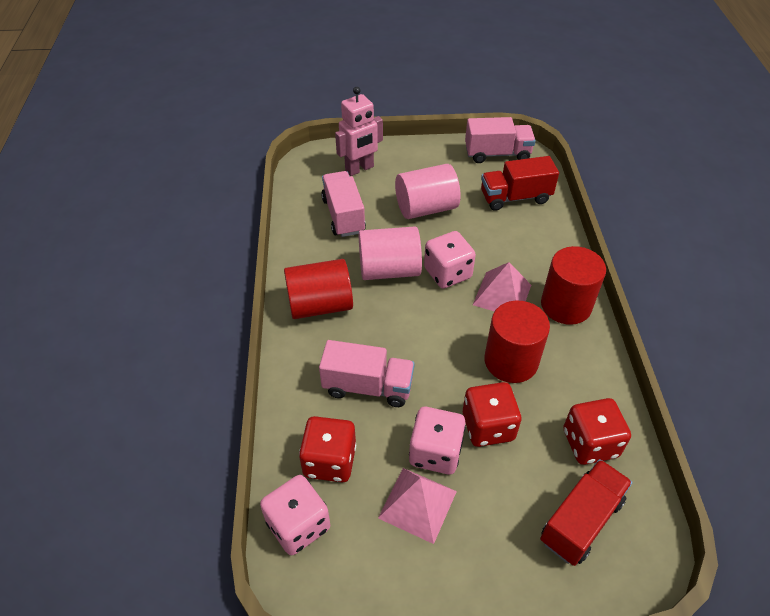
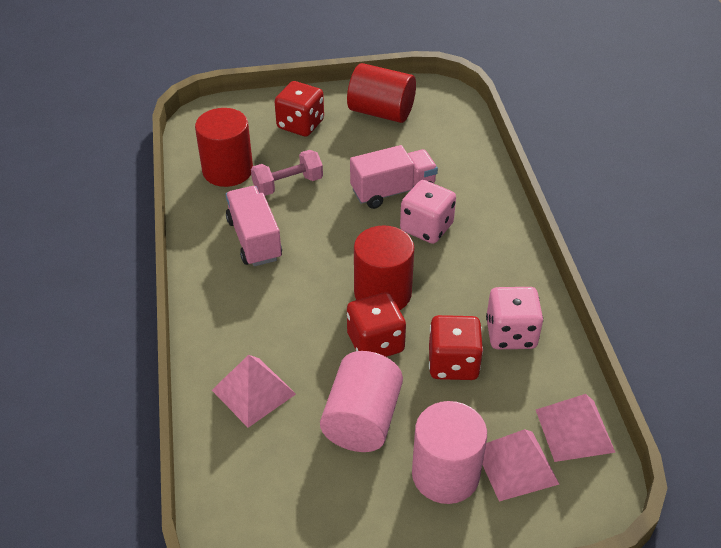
pink dice: 3 -> 2
pink dumbbell: 0 -> 1
pink pyramid: 2 -> 3
pink robot: 1 -> 0
pink truck: 3 -> 2
red truck: 2 -> 0

